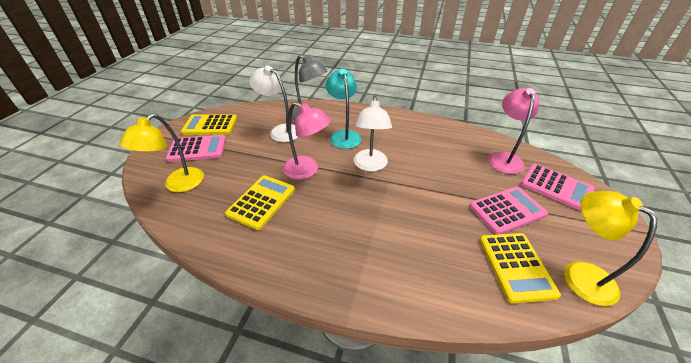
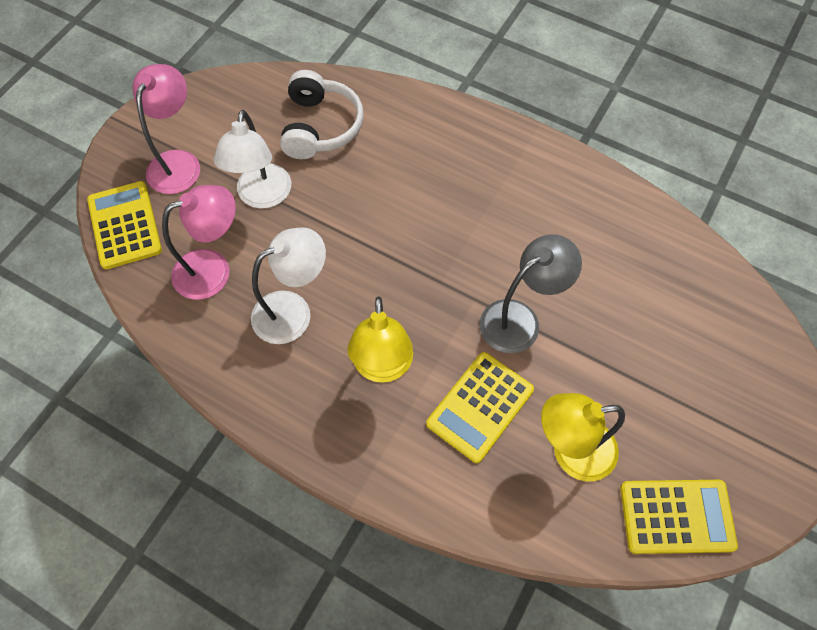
pink calculator: 3 -> 0
turquoise lamp: 1 -> 0
white headphones: 0 -> 1

